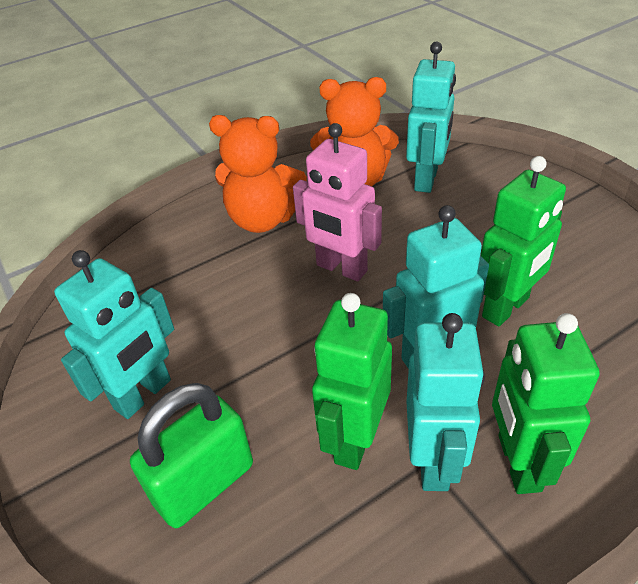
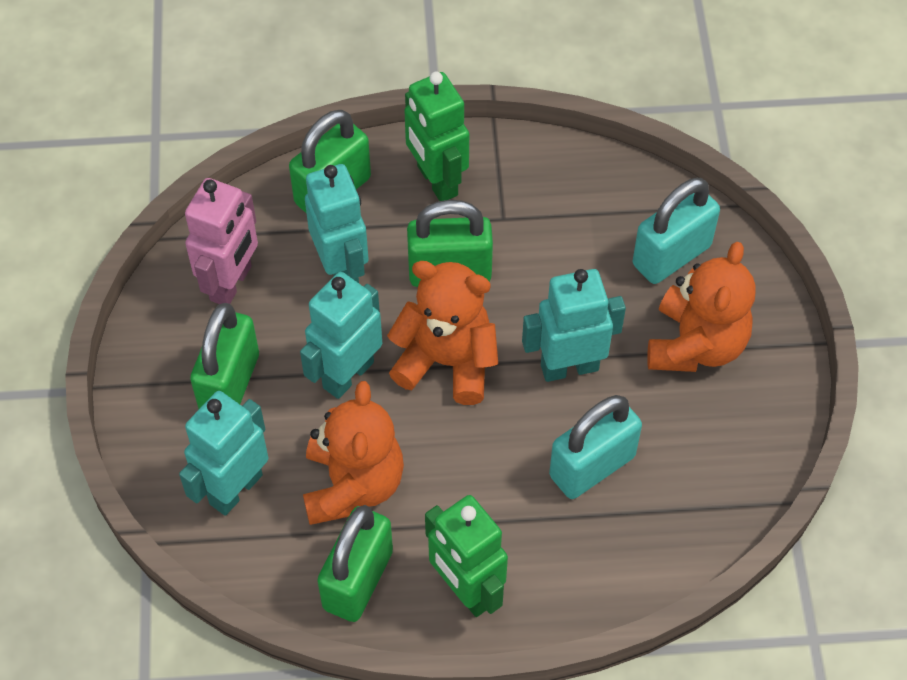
green padlock: 1 -> 4
green robot: 3 -> 2
orange teddy bear: 2 -> 3
turquoise padlock: 0 -> 2

